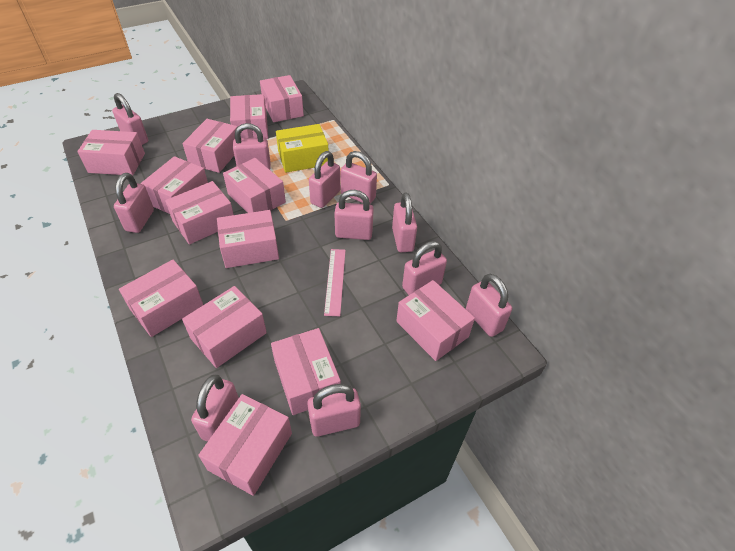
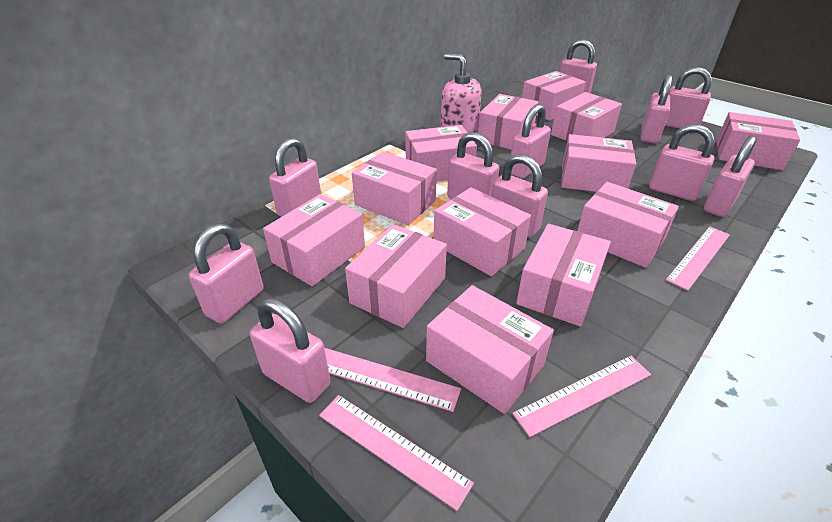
pink ruler: 1 -> 4
pink soap dispenser: 0 -> 1
yellow box: 1 -> 0

